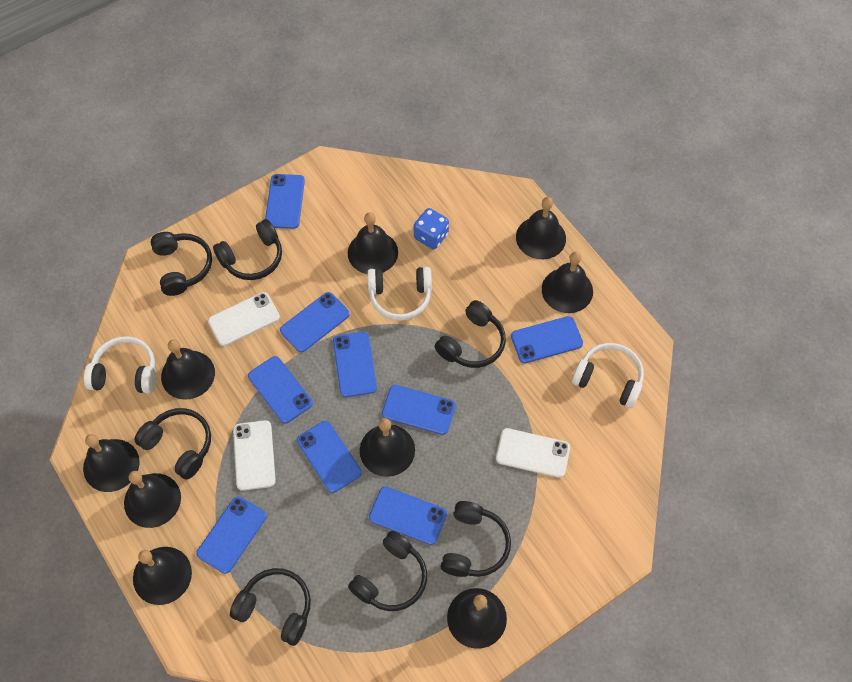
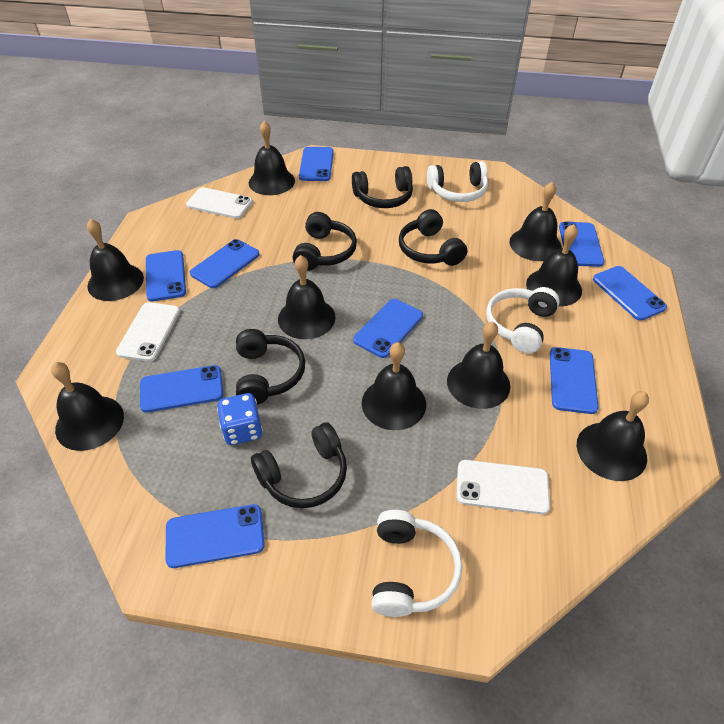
black headphones: 7 -> 5

